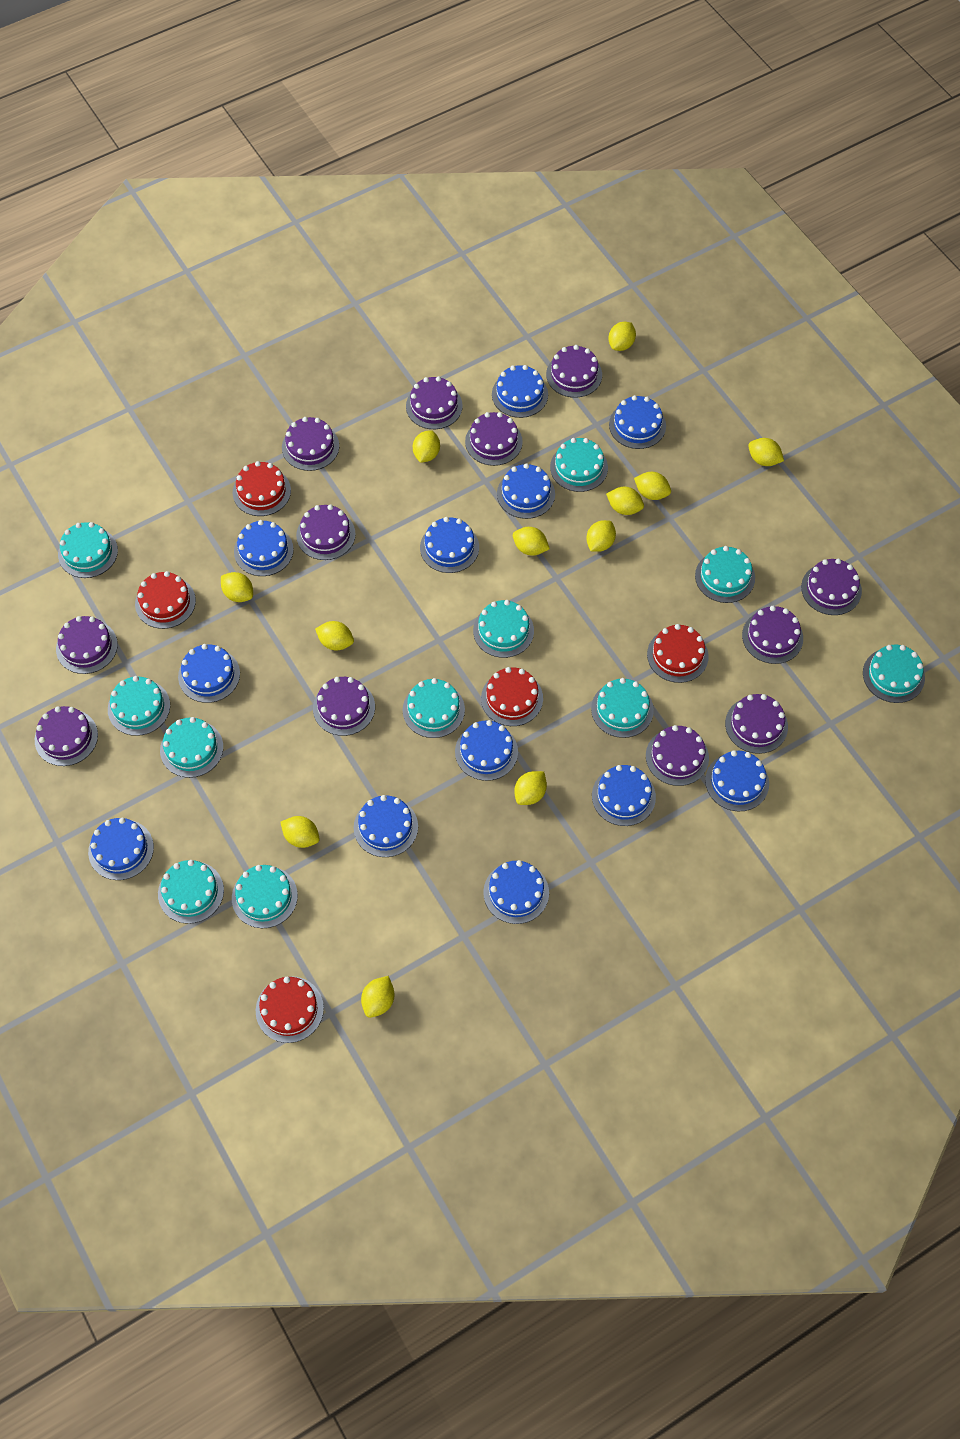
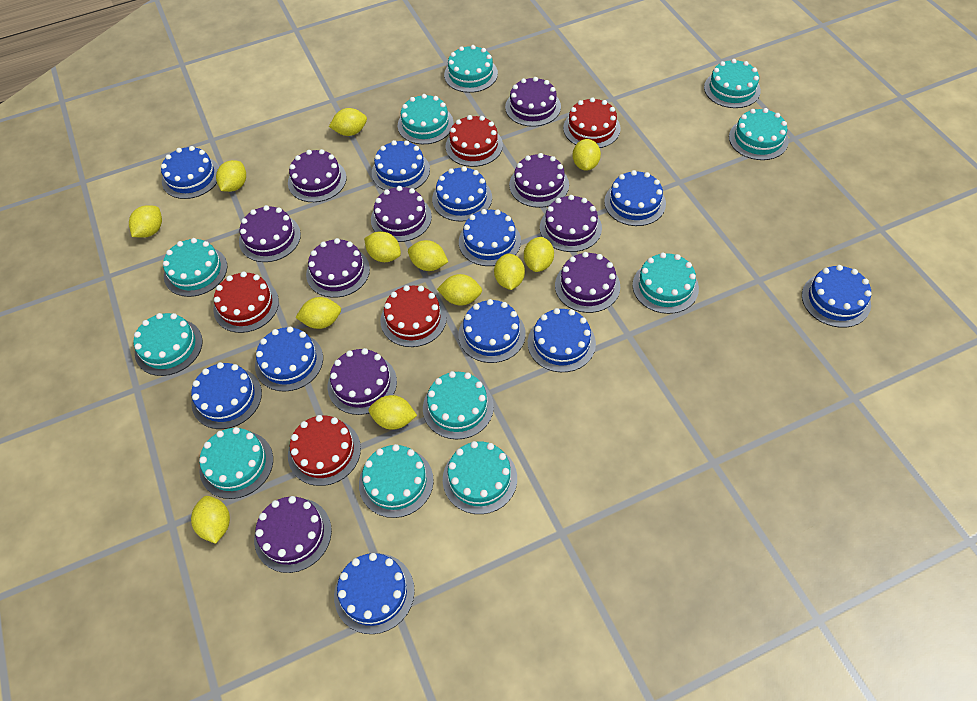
blue cake: 12 -> 11
purple cake: 12 -> 10

